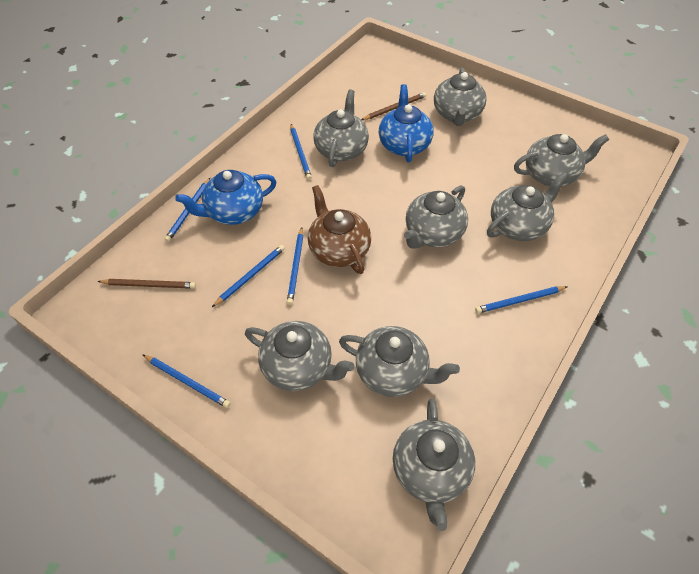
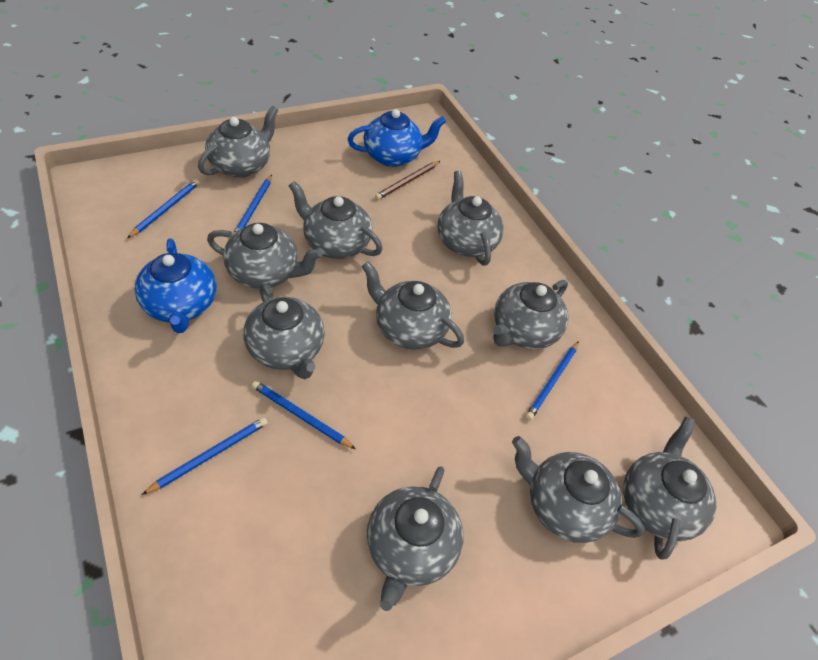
blue pencil: 6 -> 5
brown pencil: 2 -> 1
brown teapot: 1 -> 0
grey teapot: 8 -> 10

